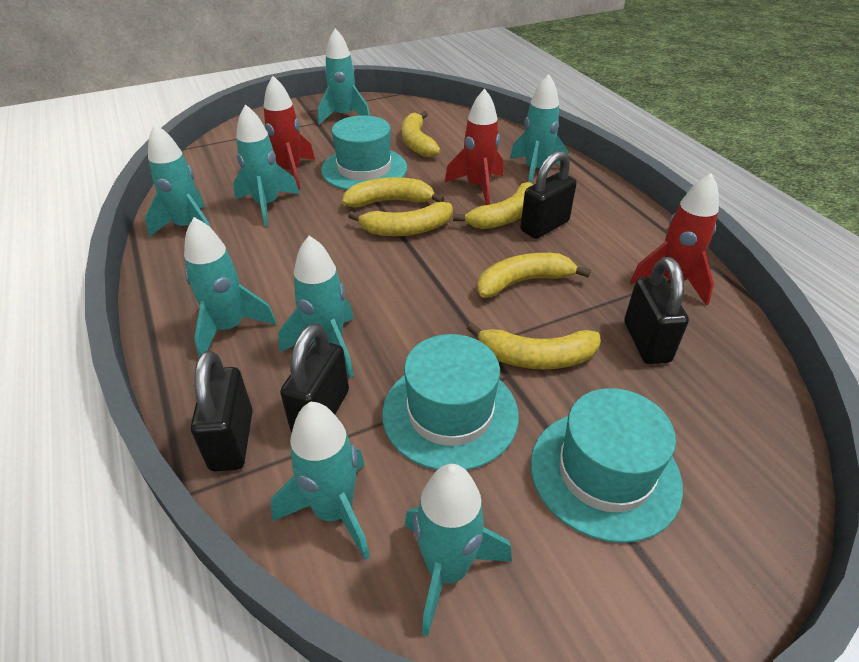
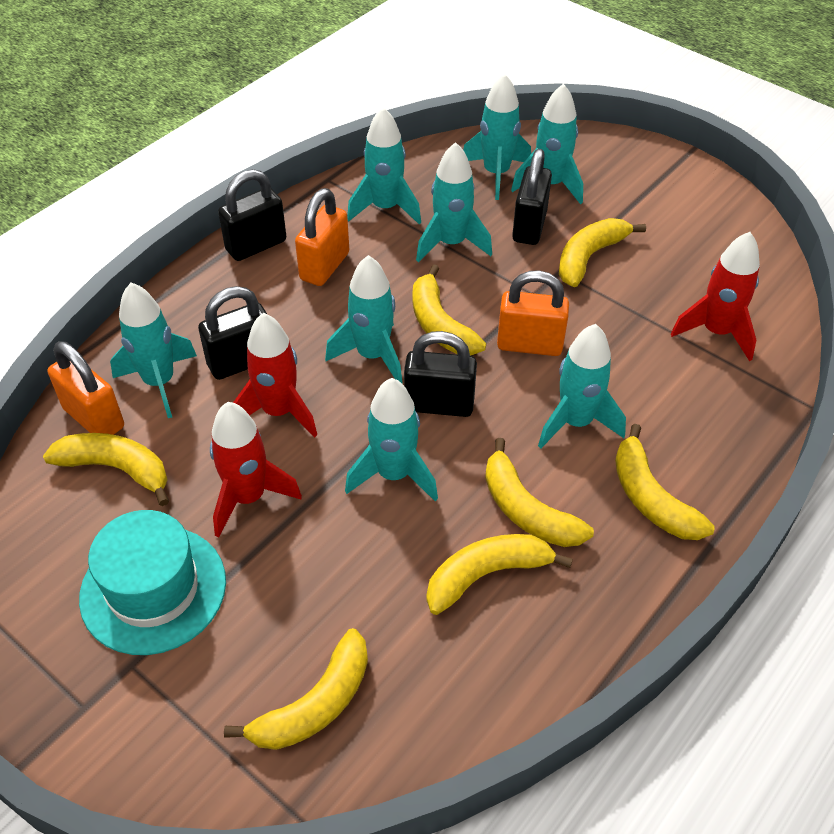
orange padlock: 0 -> 3
turquoise hat: 3 -> 1
yellow banana: 6 -> 7

